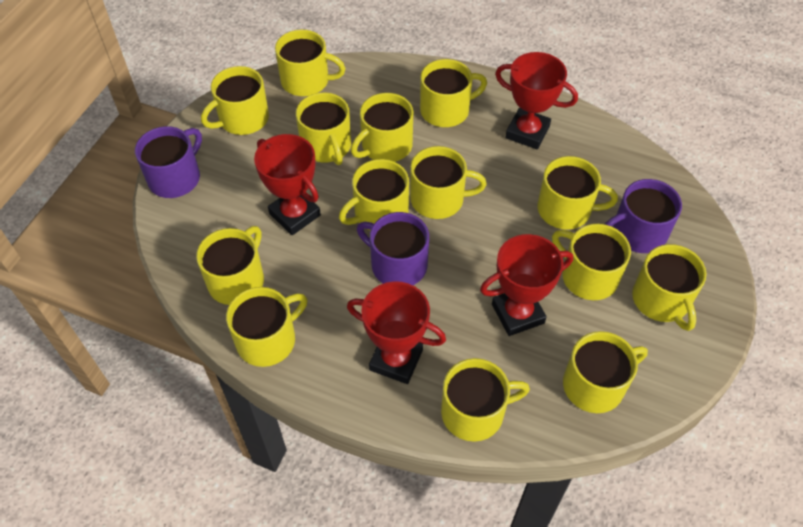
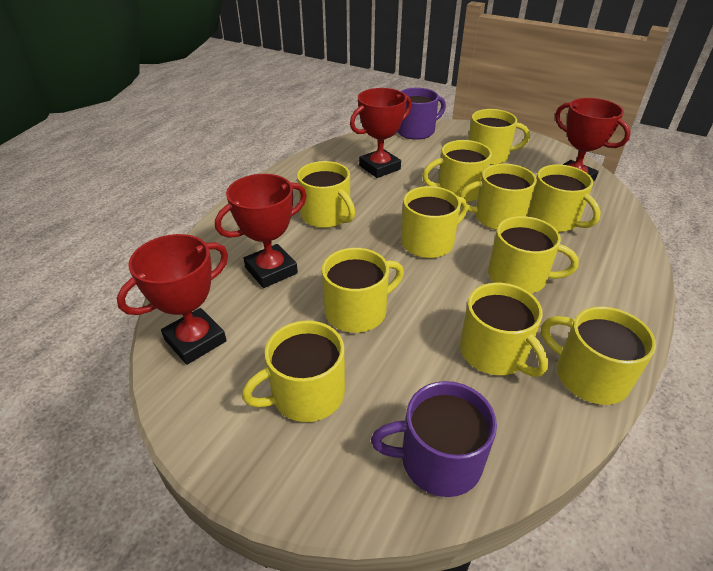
purple mug: 3 -> 2
yellow mug: 14 -> 11

